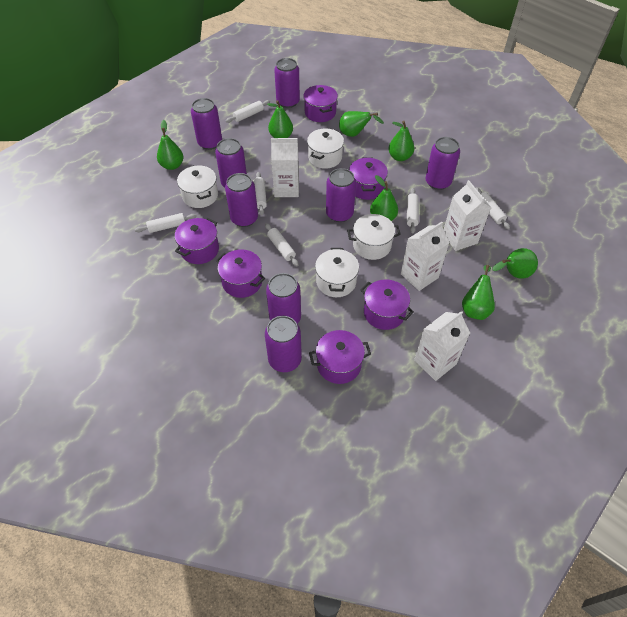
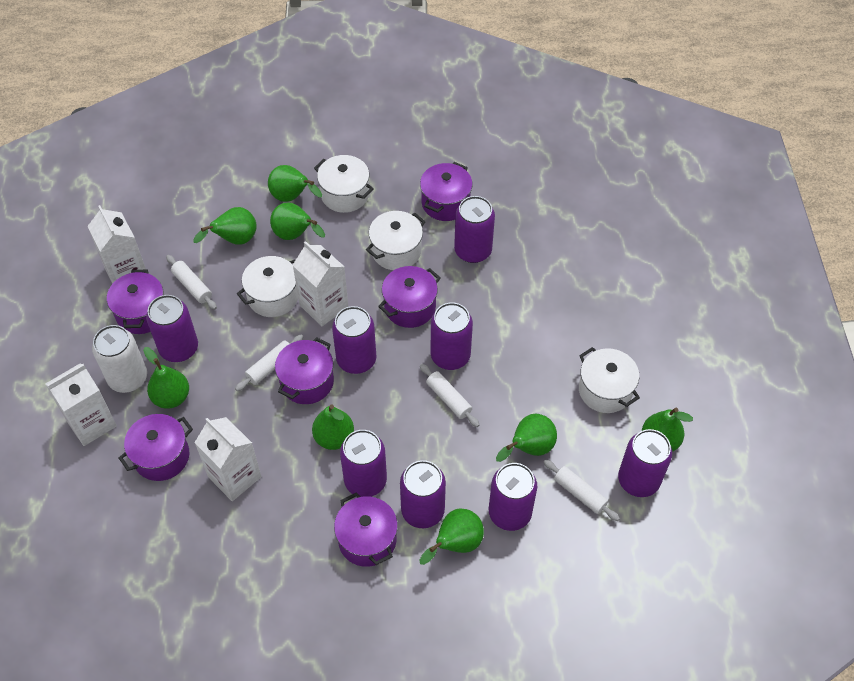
green pear: 7 -> 8
white can: 0 -> 1
white rolling pin: 6 -> 4

